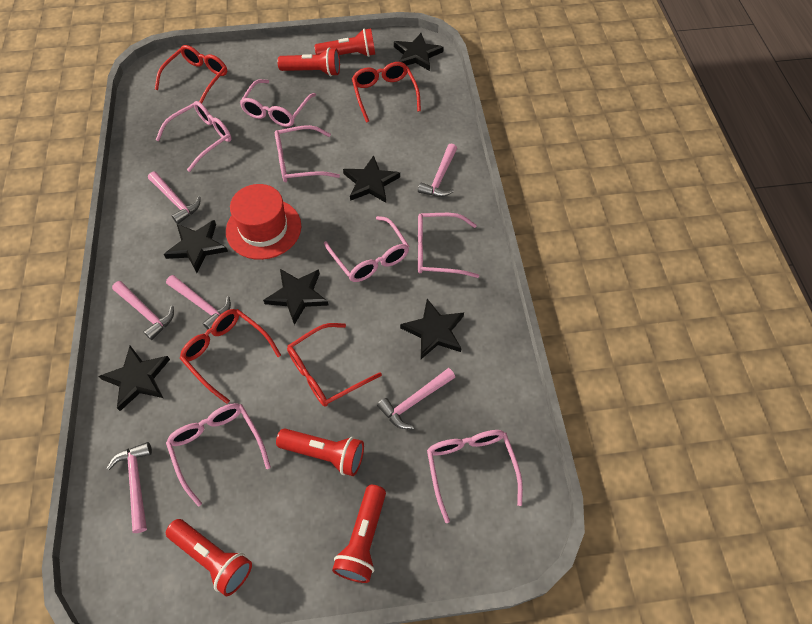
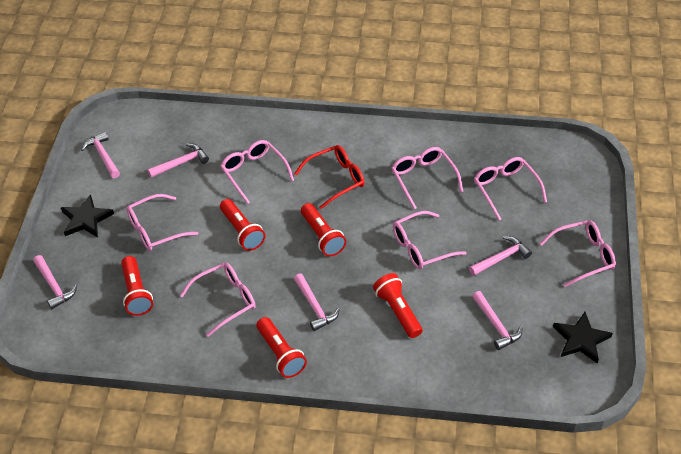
black star: 6 -> 2
red glasses: 4 -> 1
red hat: 1 -> 0

